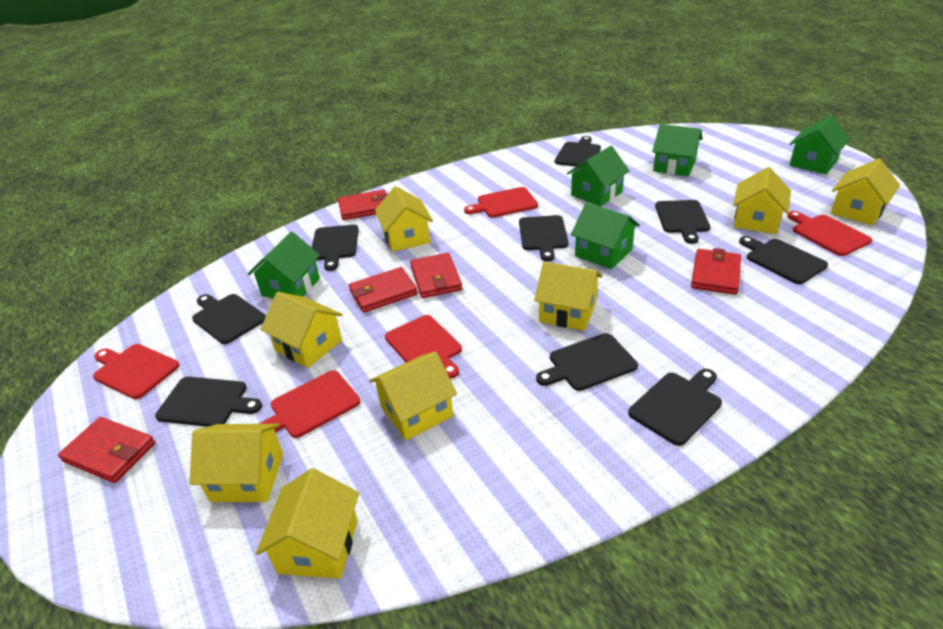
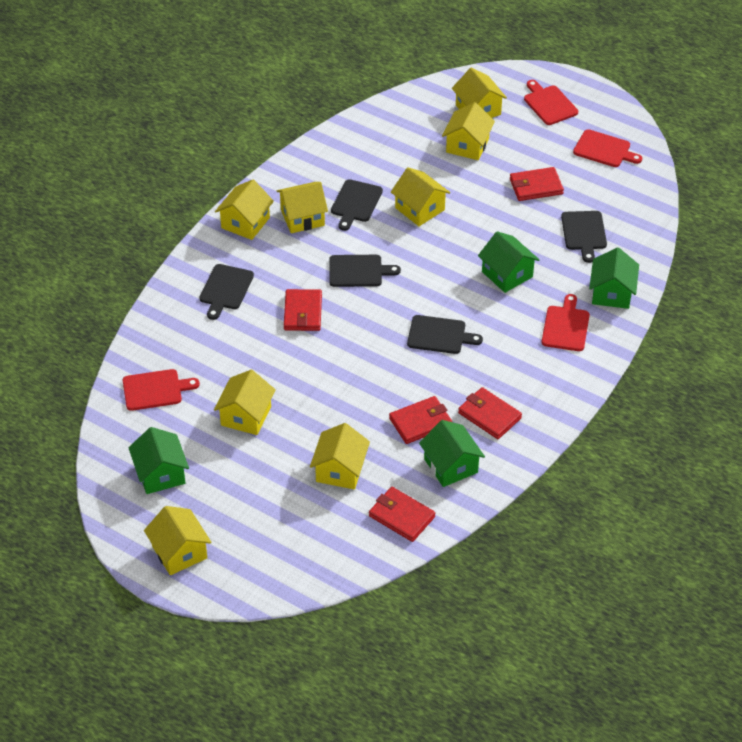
black cutting board: 9 -> 5
green house: 5 -> 4
red cutting board: 5 -> 4

